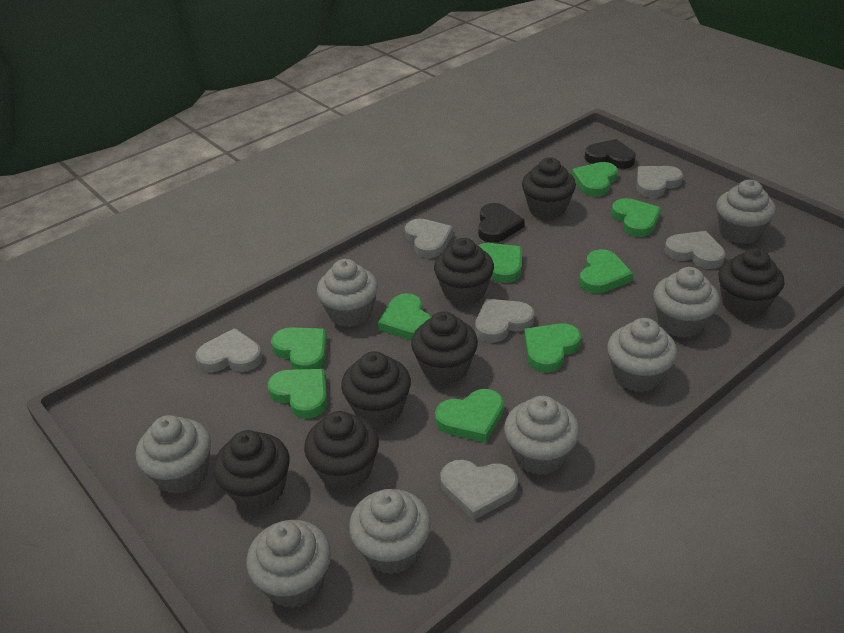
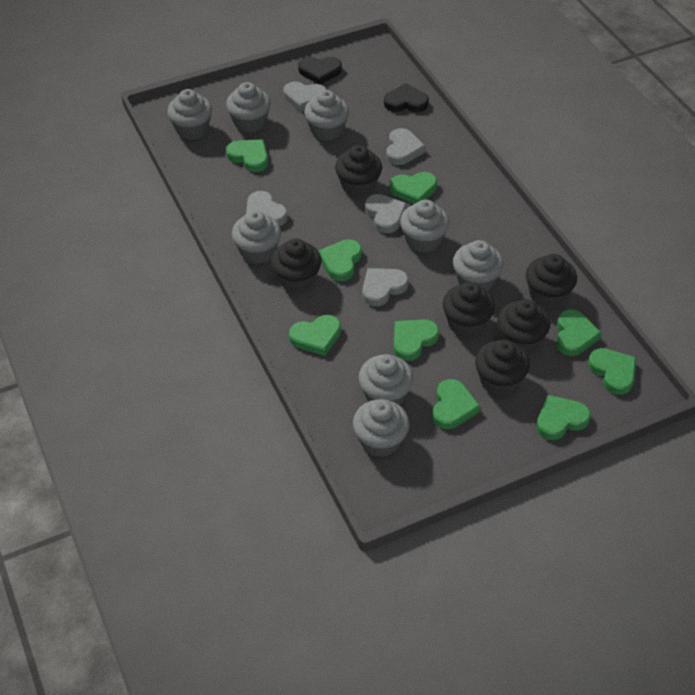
black cupcake: 7 -> 6
grey heart: 6 -> 5

